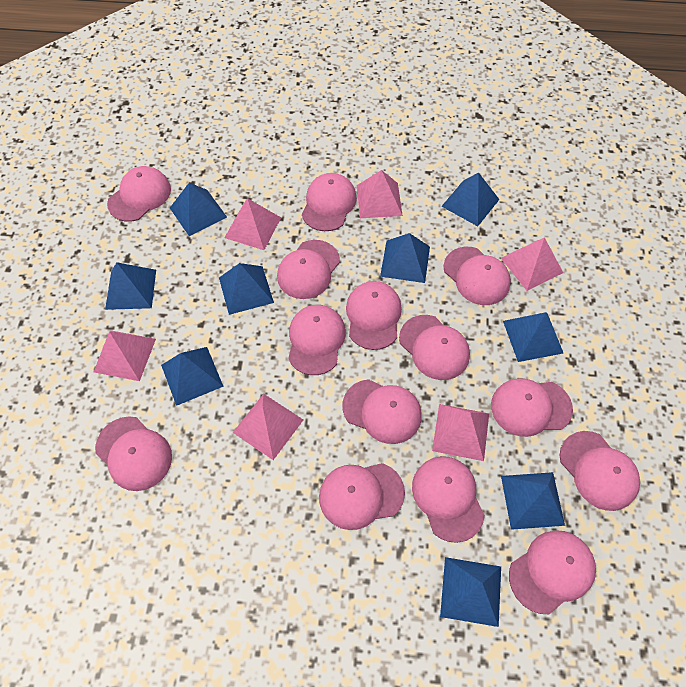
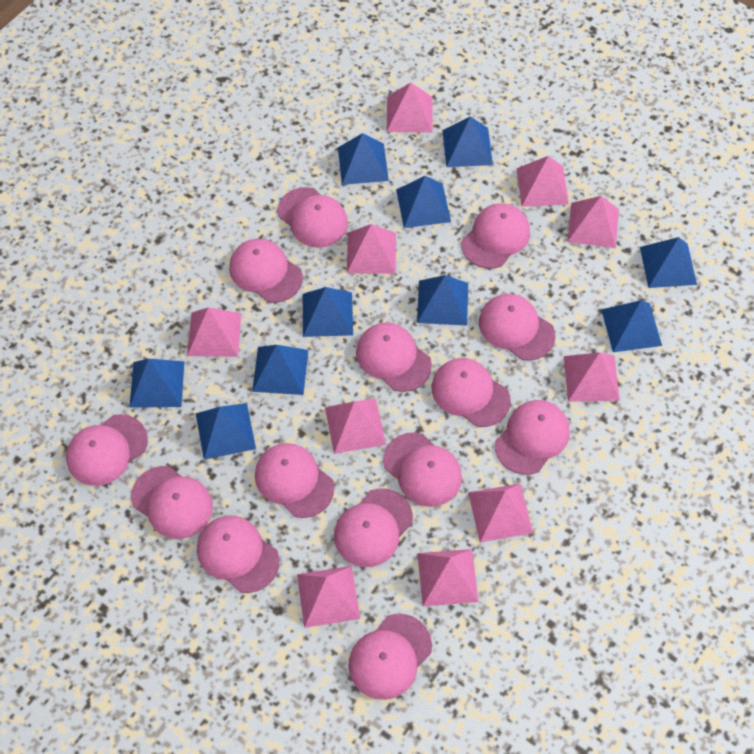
blue pyramid: 9 -> 10
pink pyramid: 6 -> 10

